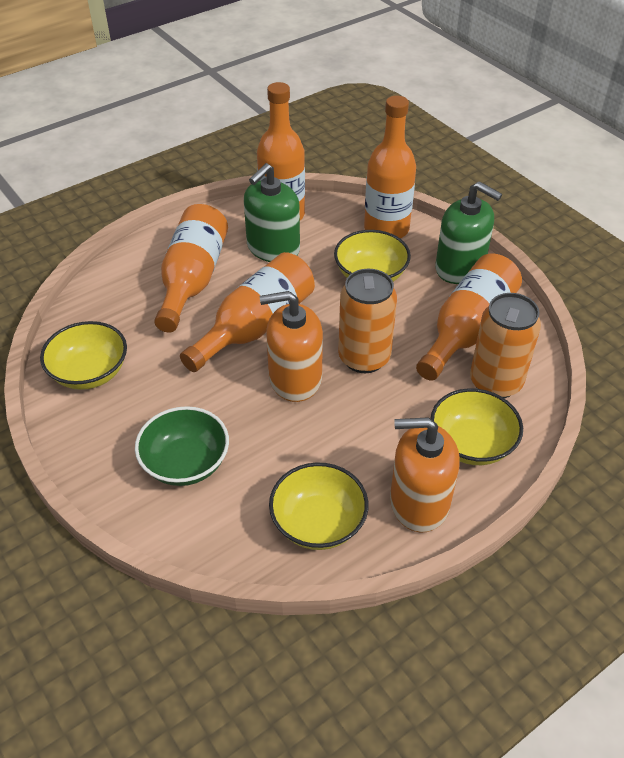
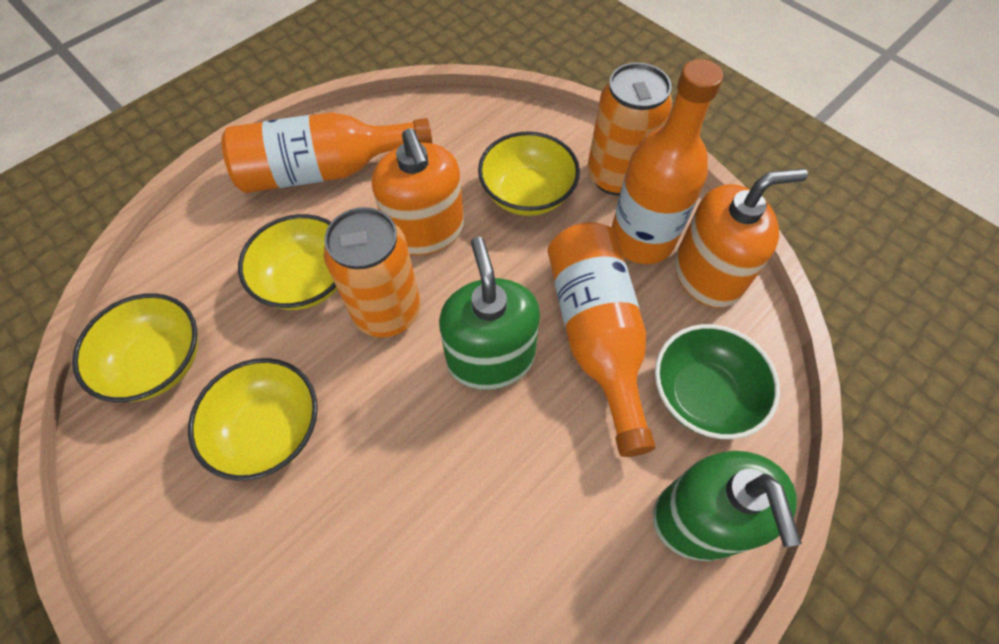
orange bottle: 5 -> 3

